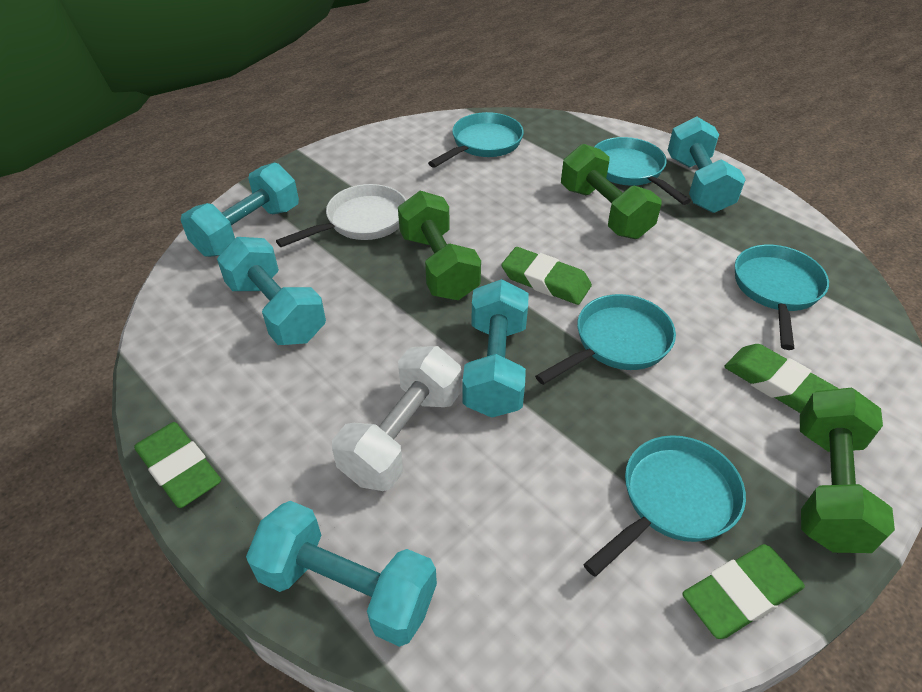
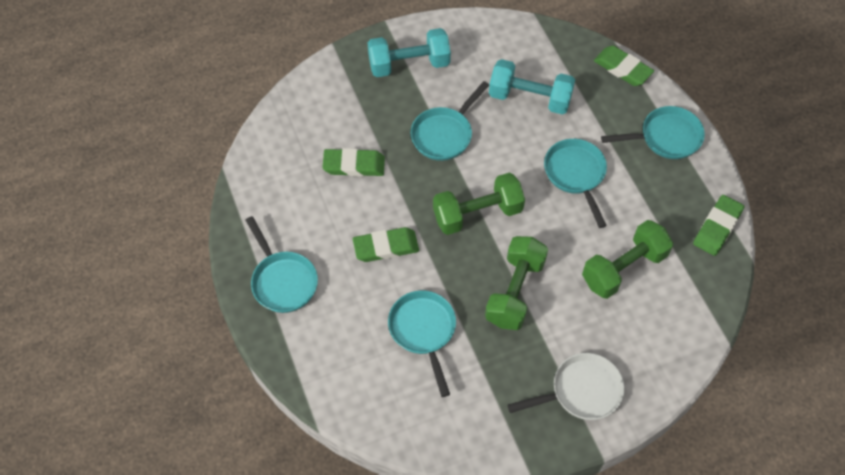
turquoise dumbbell: 5 -> 2
white dumbbell: 1 -> 0

